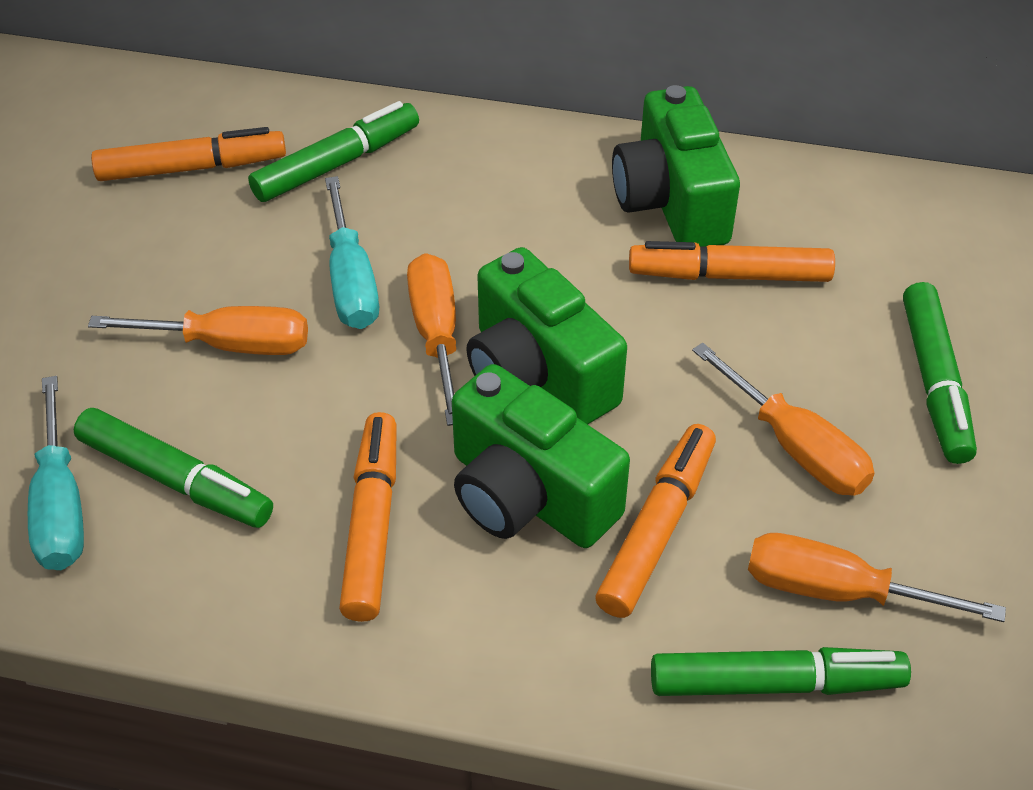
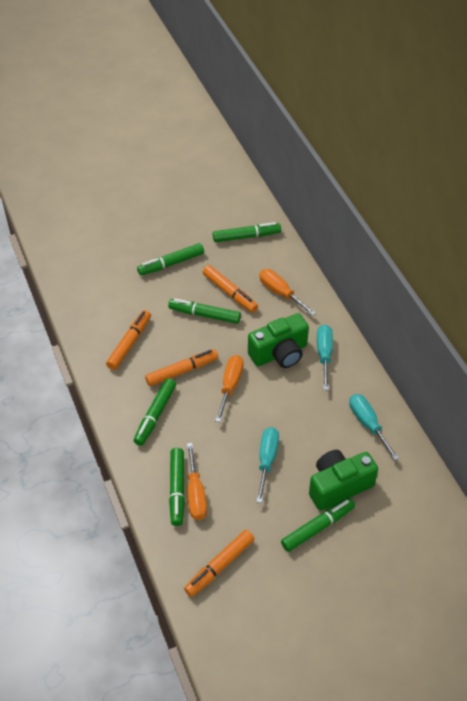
green camera: 3 -> 2
green marker: 4 -> 6
orange screwdriver: 4 -> 3
turquoise screwdriver: 2 -> 3

